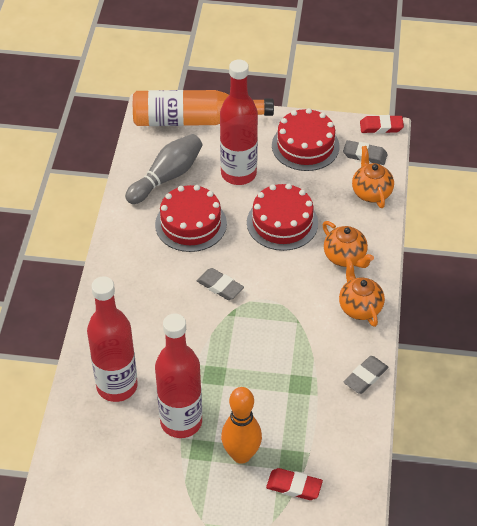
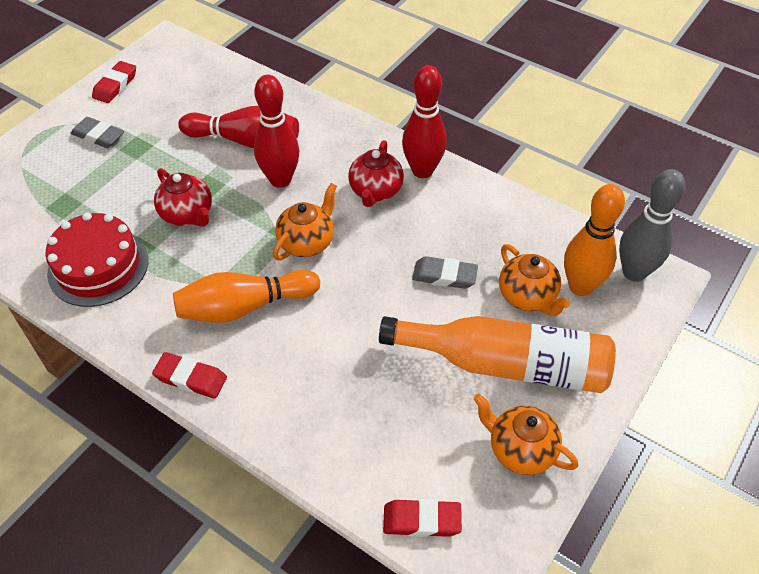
grey eraser: 3 -> 2
orange bowling pin: 1 -> 2
red bottle: 3 -> 0
red bowling pin: 0 -> 3
red cake: 3 -> 1
red eraser: 2 -> 3
red teapot: 0 -> 2

